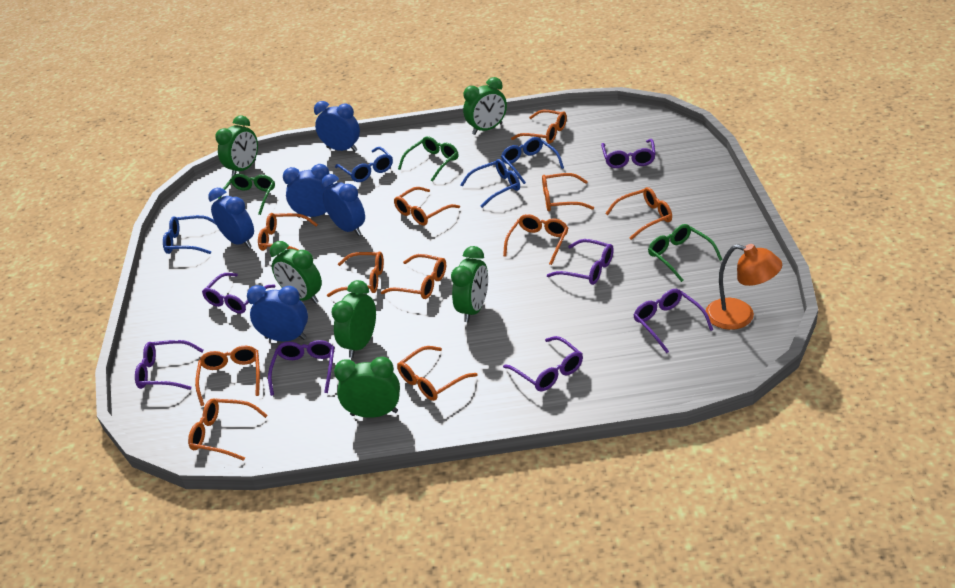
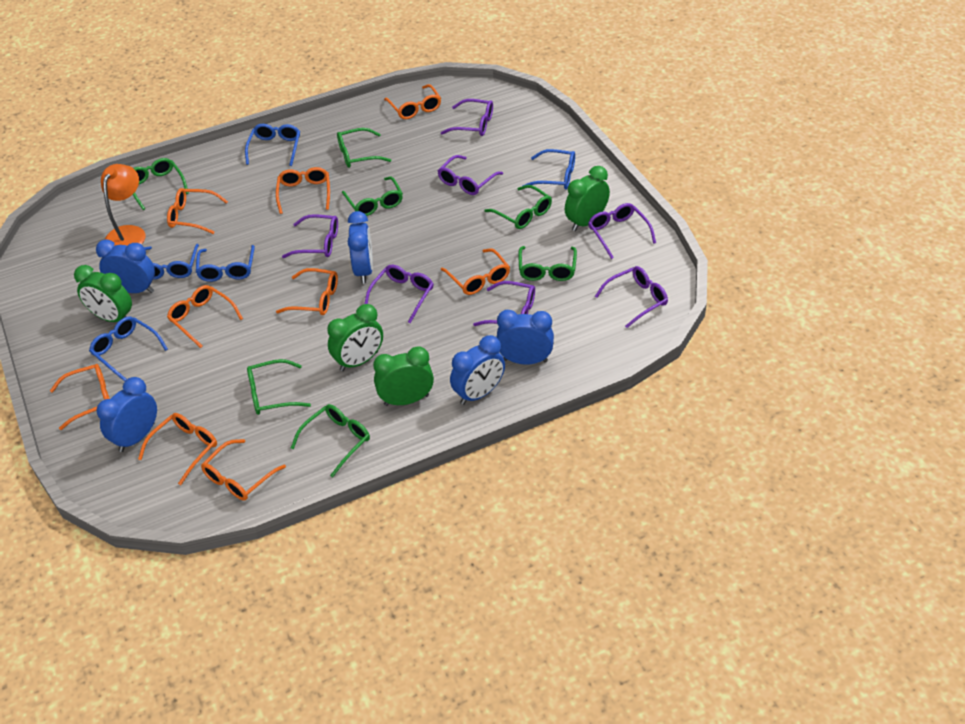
blue glasses: 4 -> 5
green clock: 6 -> 4
green glasses: 3 -> 7
orange glasses: 11 -> 9

